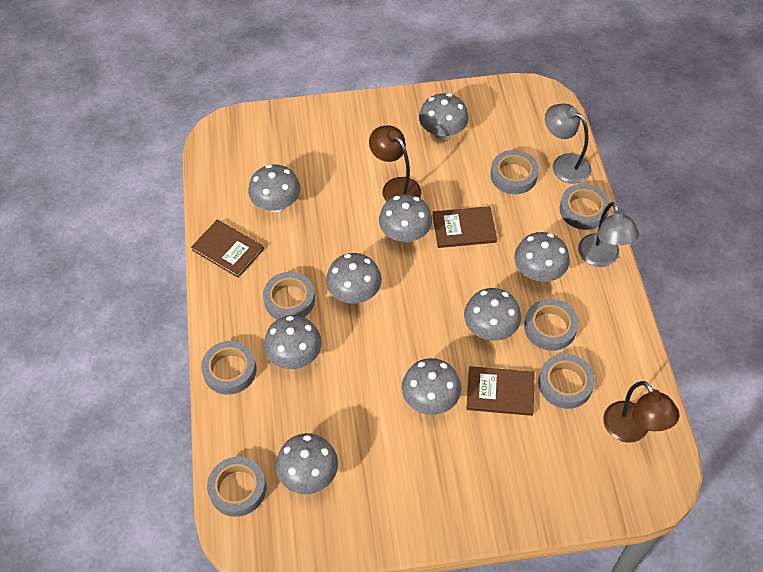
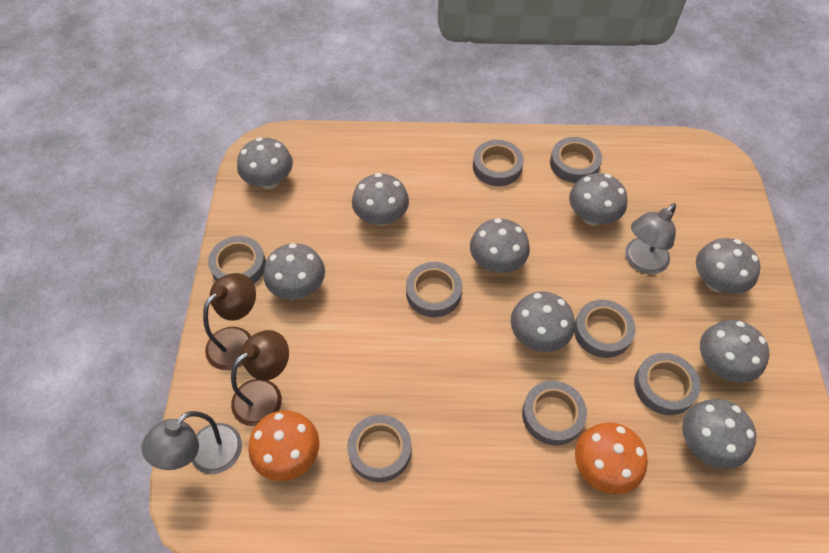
brown book: 3 -> 0
grey tape: 7 -> 8
orange mushroom: 0 -> 2

